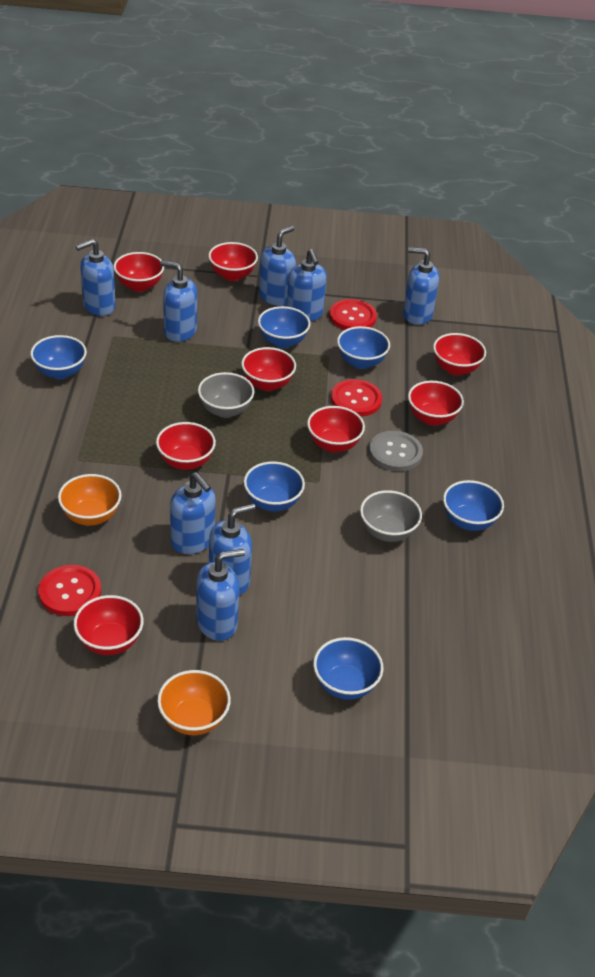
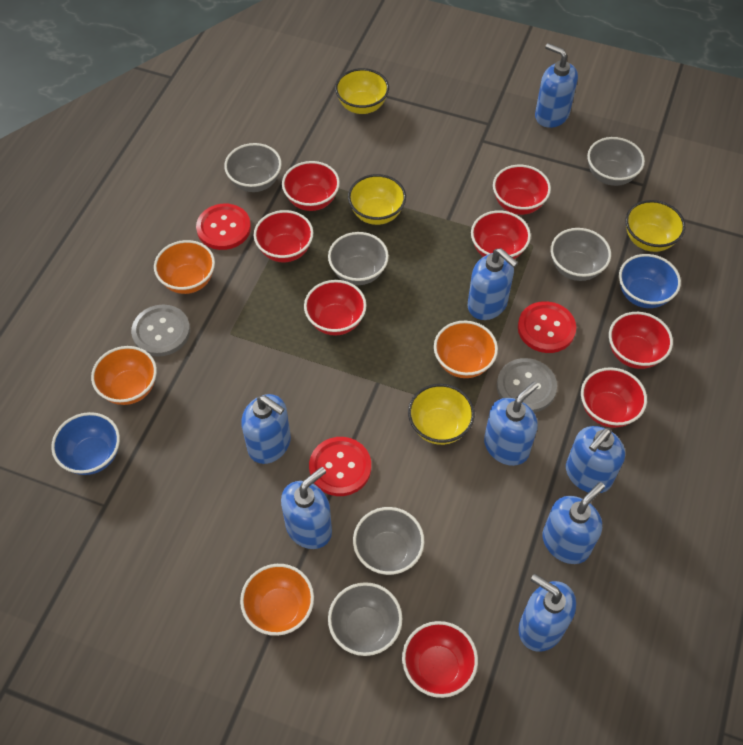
blue bowl: 6 -> 2
grey bowl: 2 -> 6
grey button: 1 -> 2
orange bowl: 2 -> 4
yellow bowl: 0 -> 4

